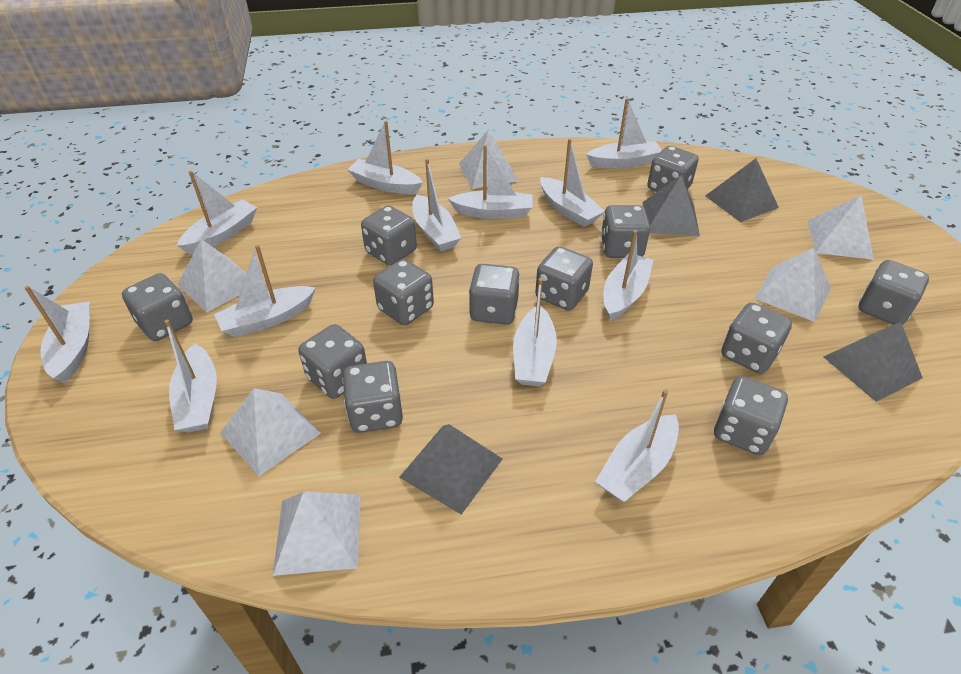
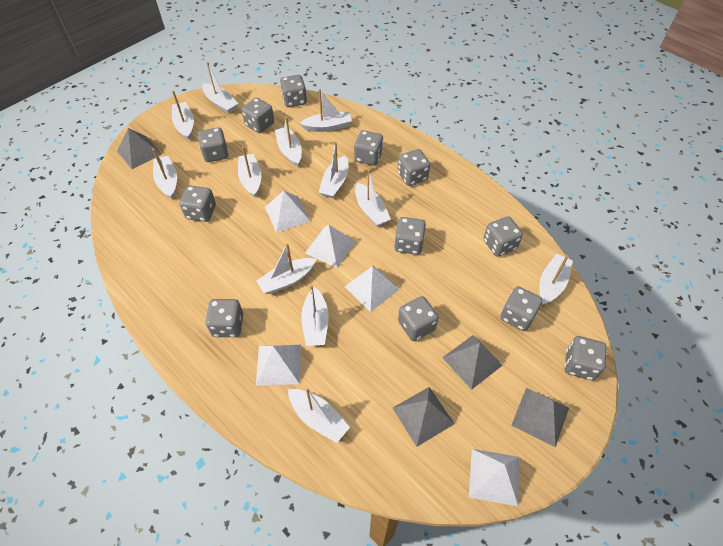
white pyramid: 6 -> 5

